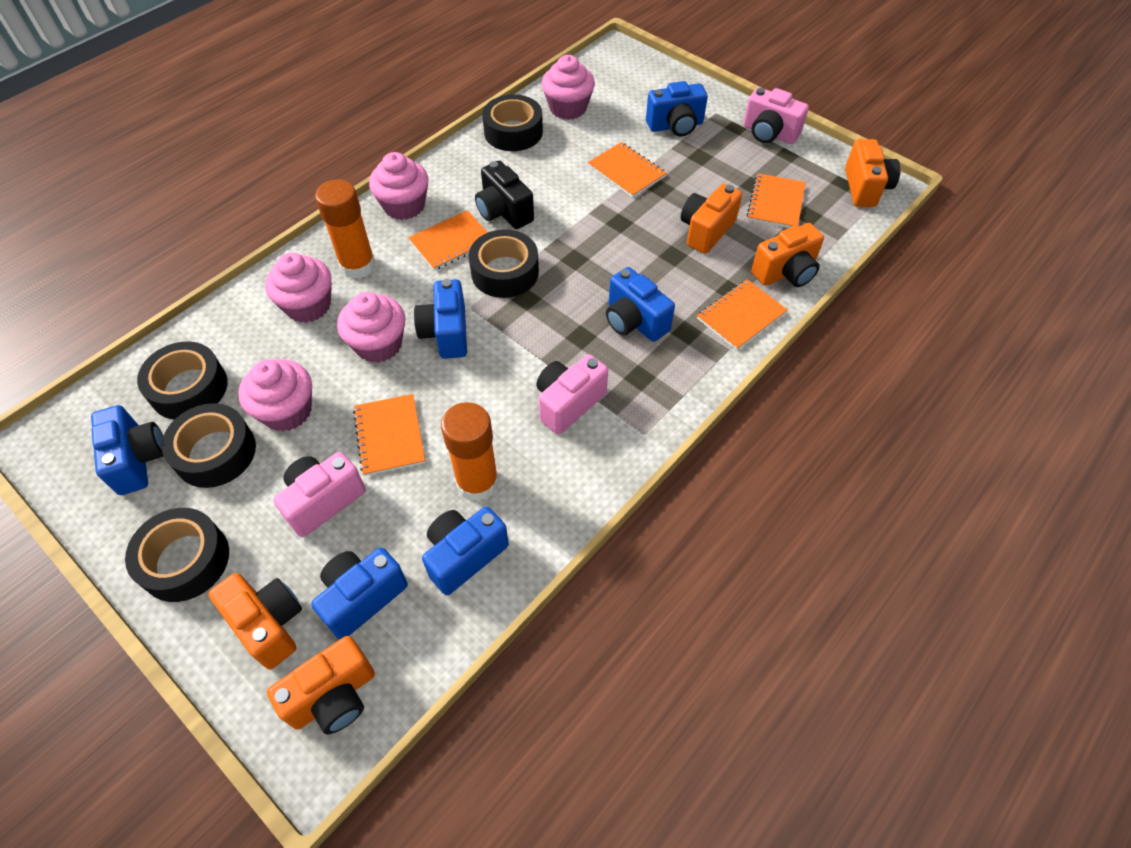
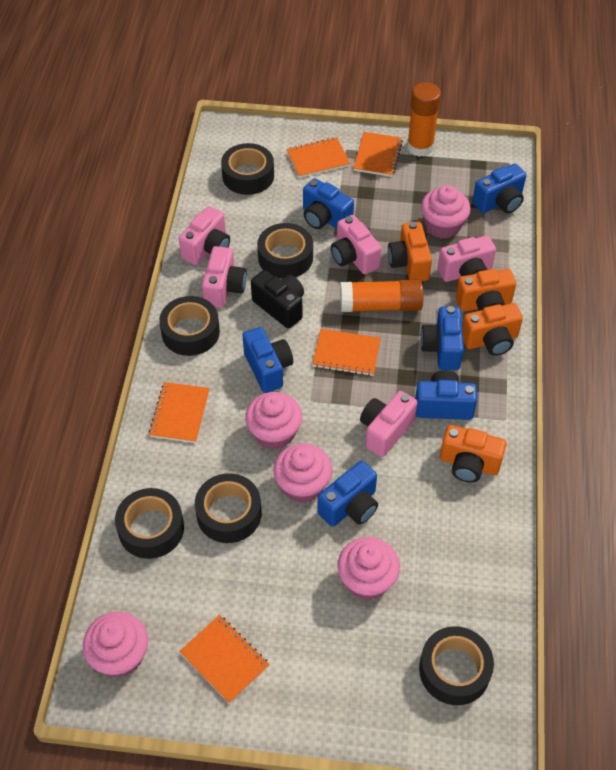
black tape: 5 -> 6
orange camera: 5 -> 4
pink camera: 3 -> 5

